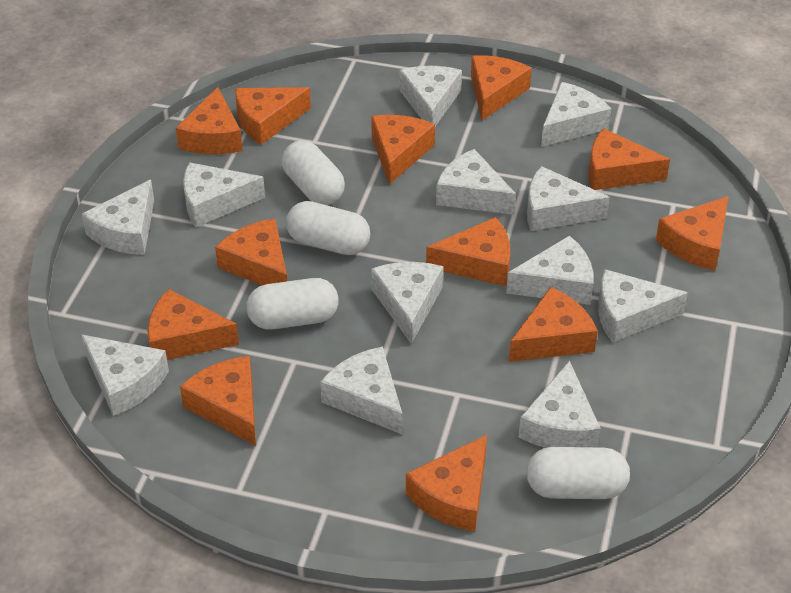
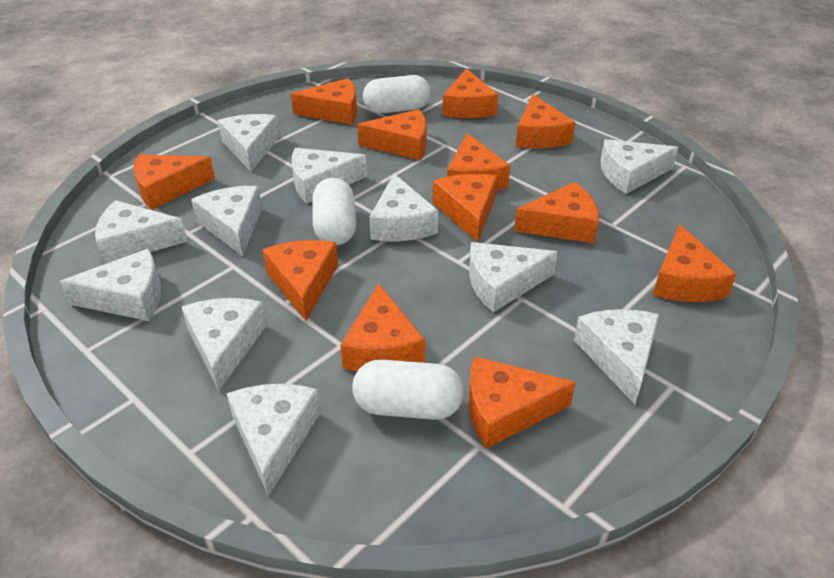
white capsule: 4 -> 3
white cheese: 12 -> 11

